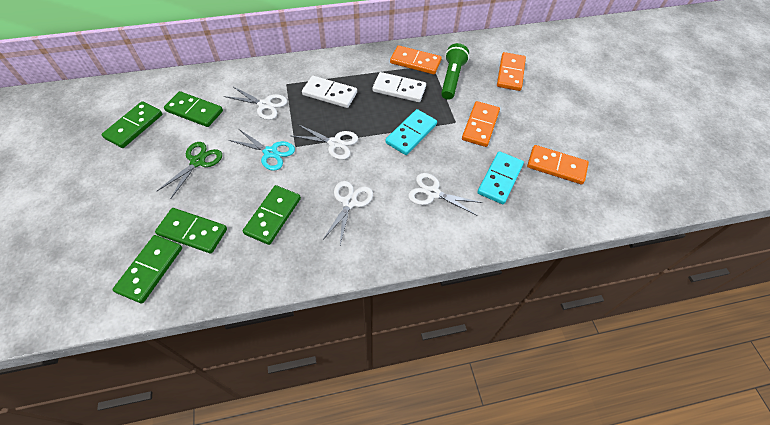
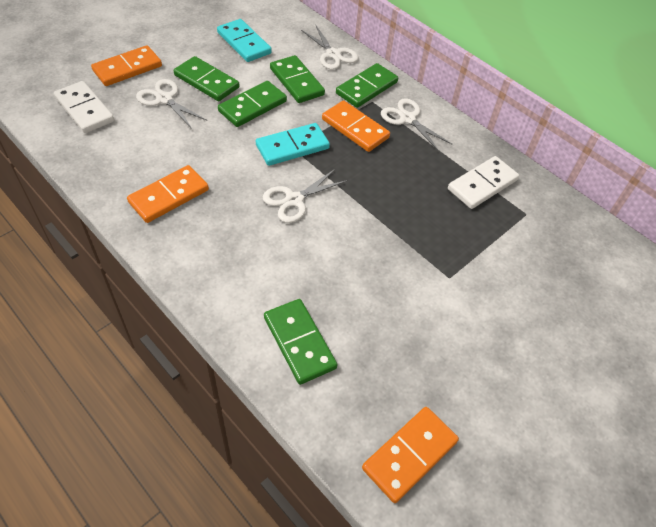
green flashlight: 1 -> 0
green scissors: 1 -> 0
turquoise scissors: 1 -> 0

